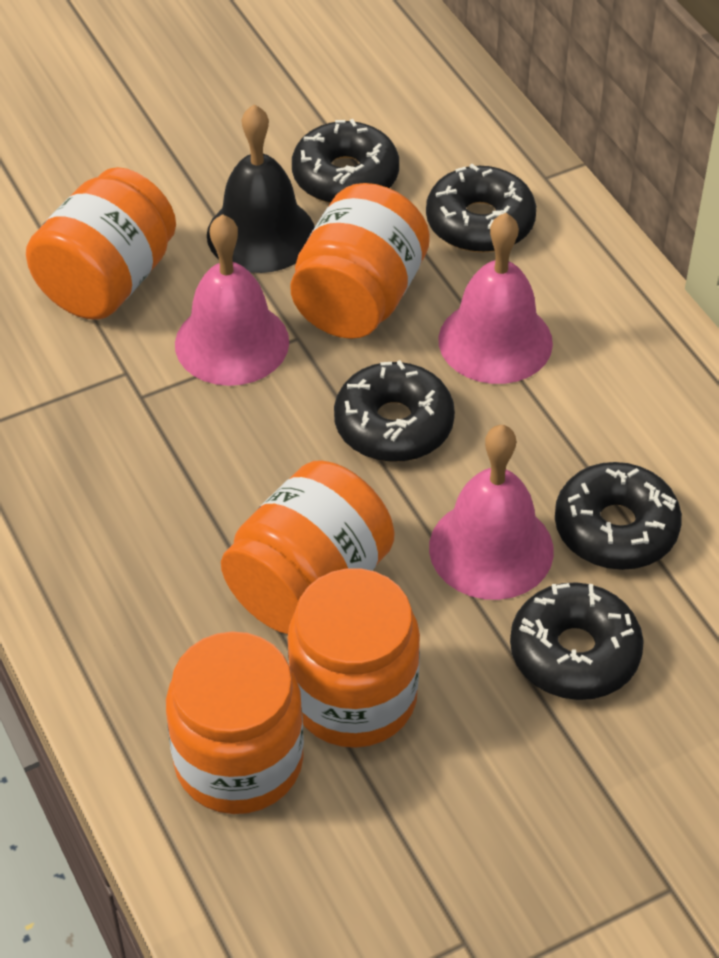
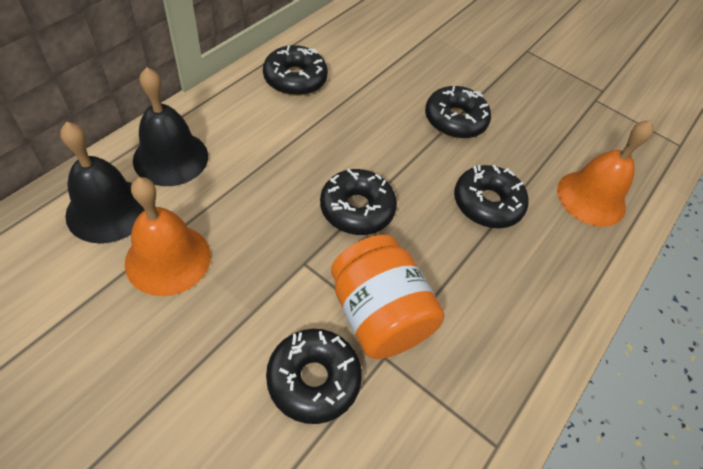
black bell: 1 -> 2
orange bell: 0 -> 2
orange jar: 5 -> 1
pink bell: 3 -> 0

